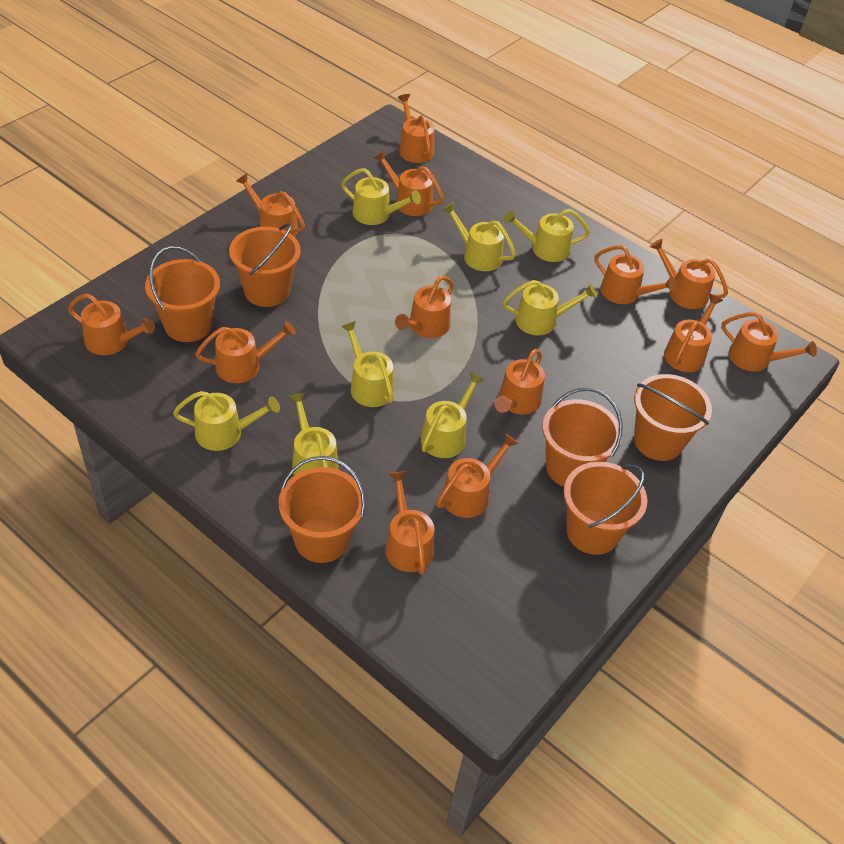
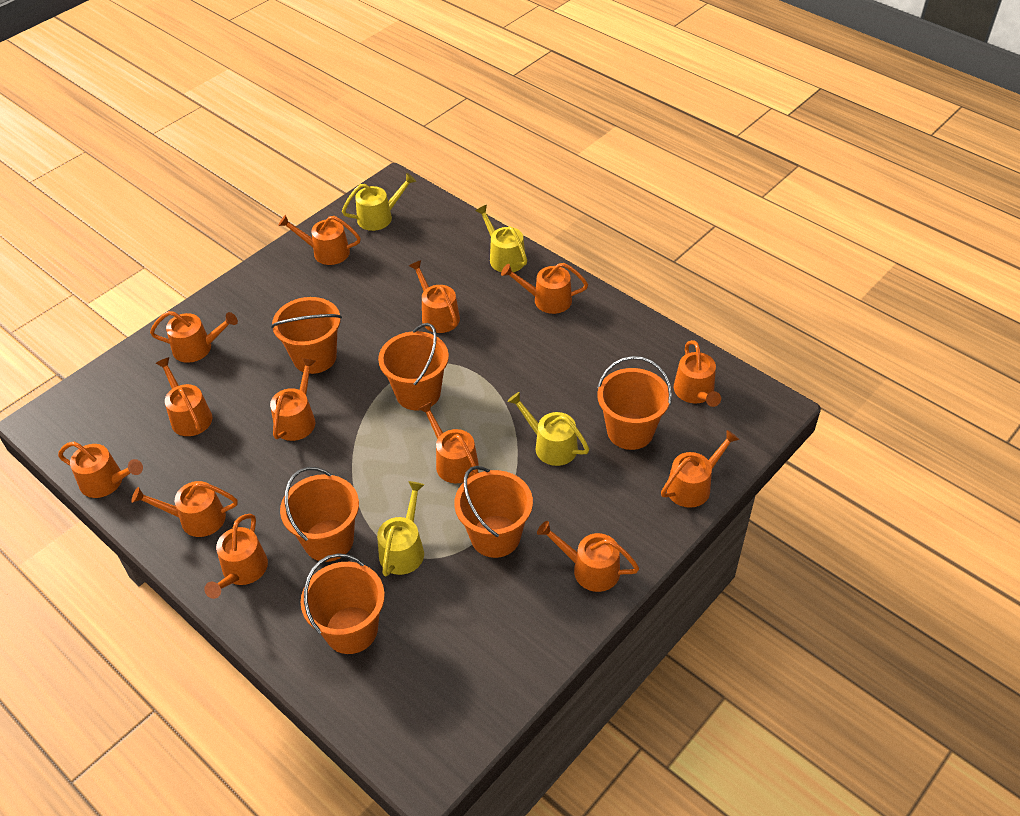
yellow watering can: 8 -> 4

